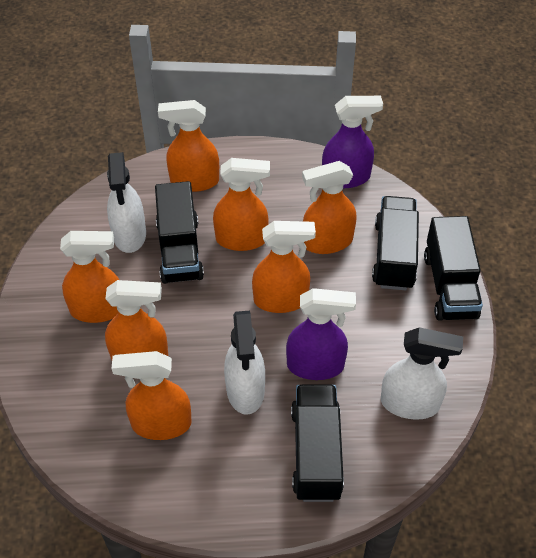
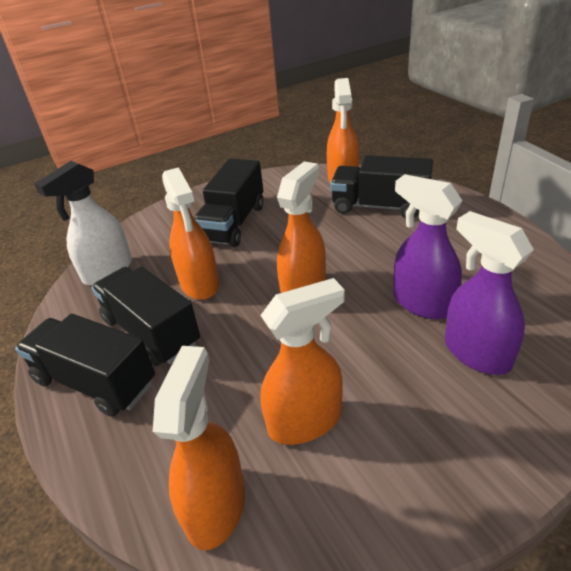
orange spray bottle: 7 -> 5
white spray bottle: 3 -> 1

